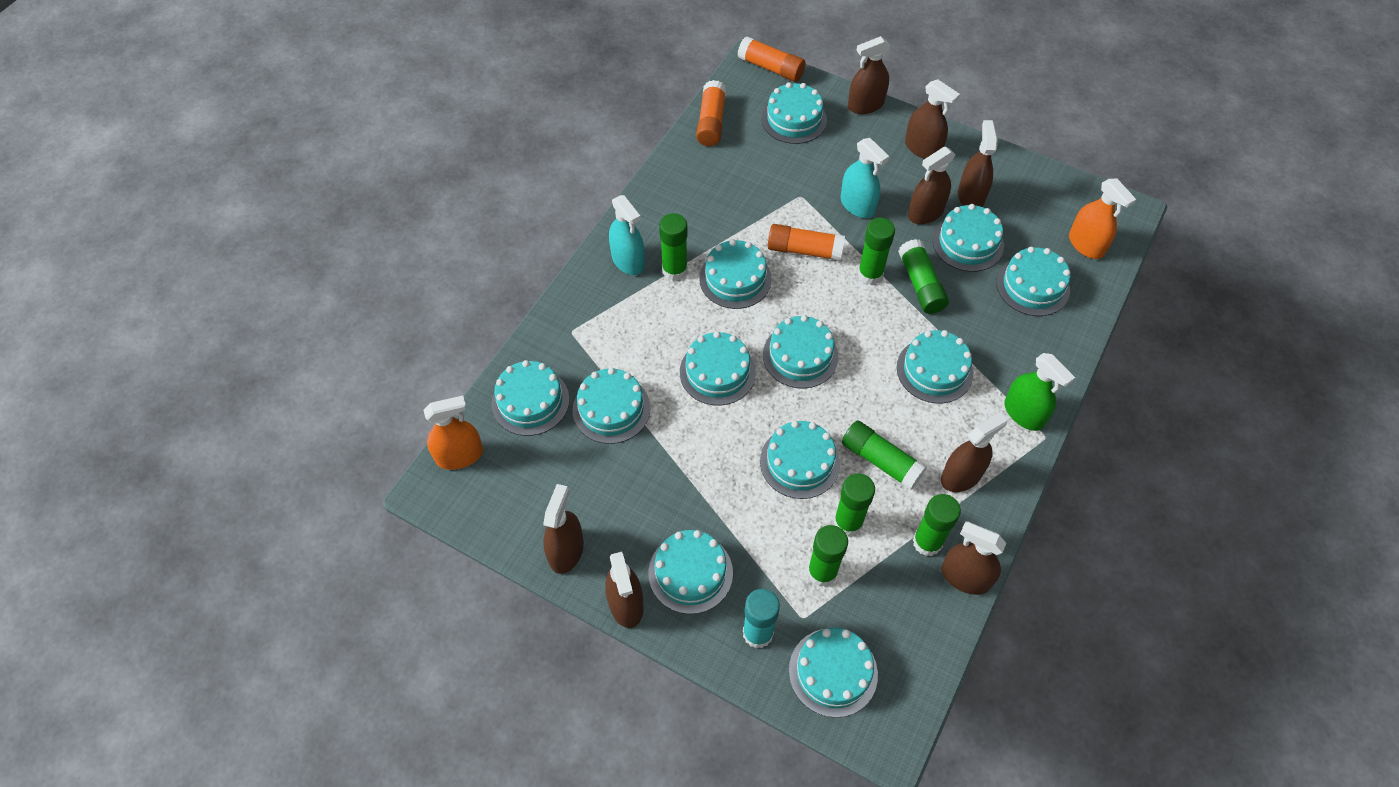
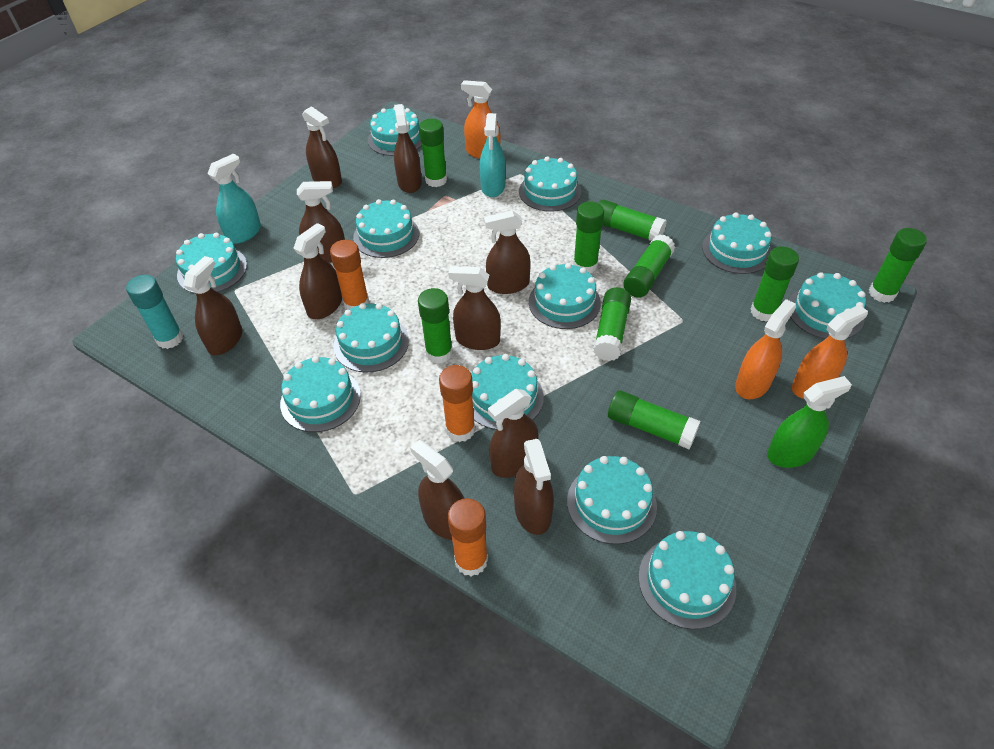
brown spray bottle: 8 -> 10
green glue stick: 7 -> 9
orange spray bottle: 2 -> 3

